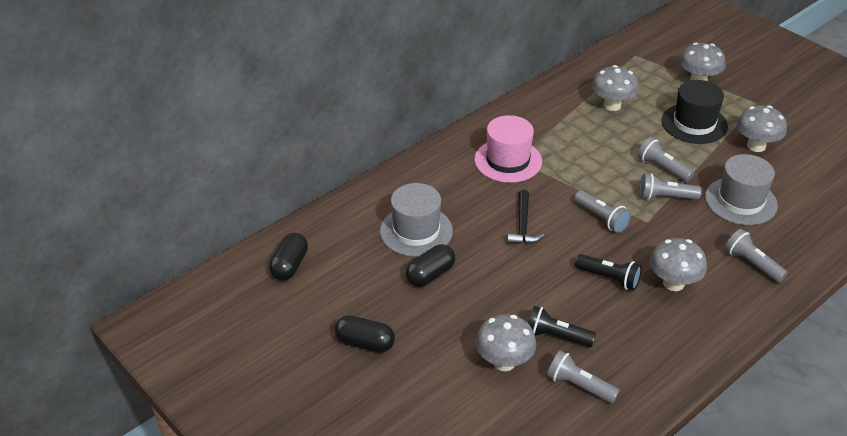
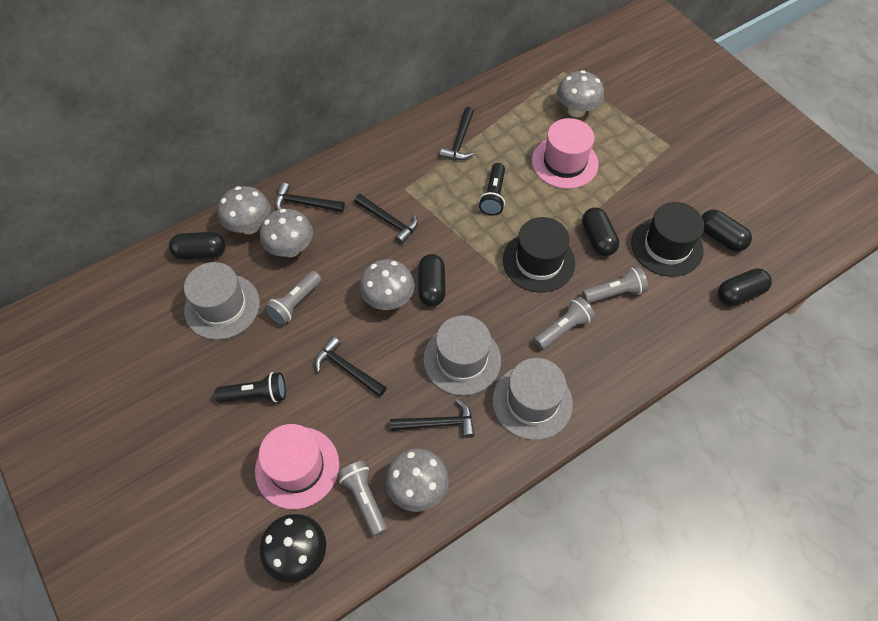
black capsule: 3 -> 5
black hammer: 1 -> 5
black hat: 1 -> 2
black mushroom: 0 -> 1
grey flashlight: 5 -> 4
grey hat: 2 -> 3
pink hat: 1 -> 2

